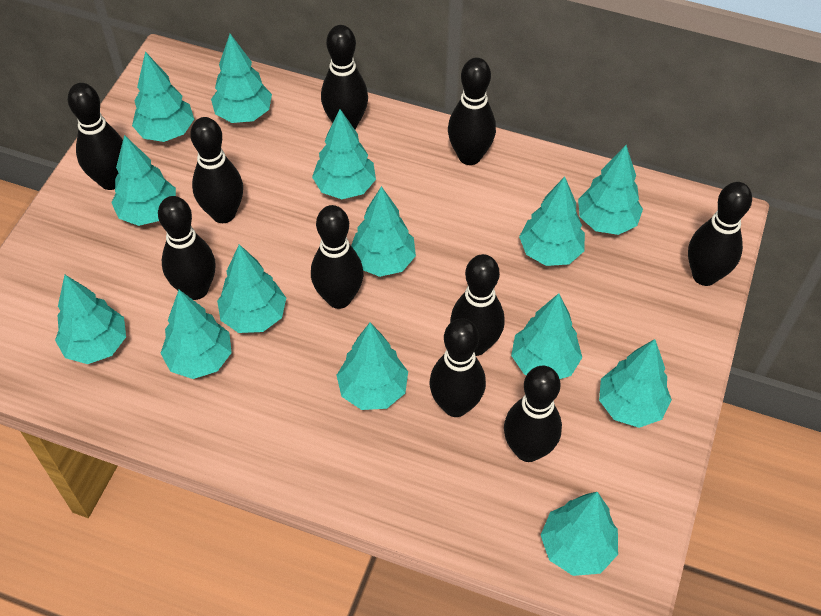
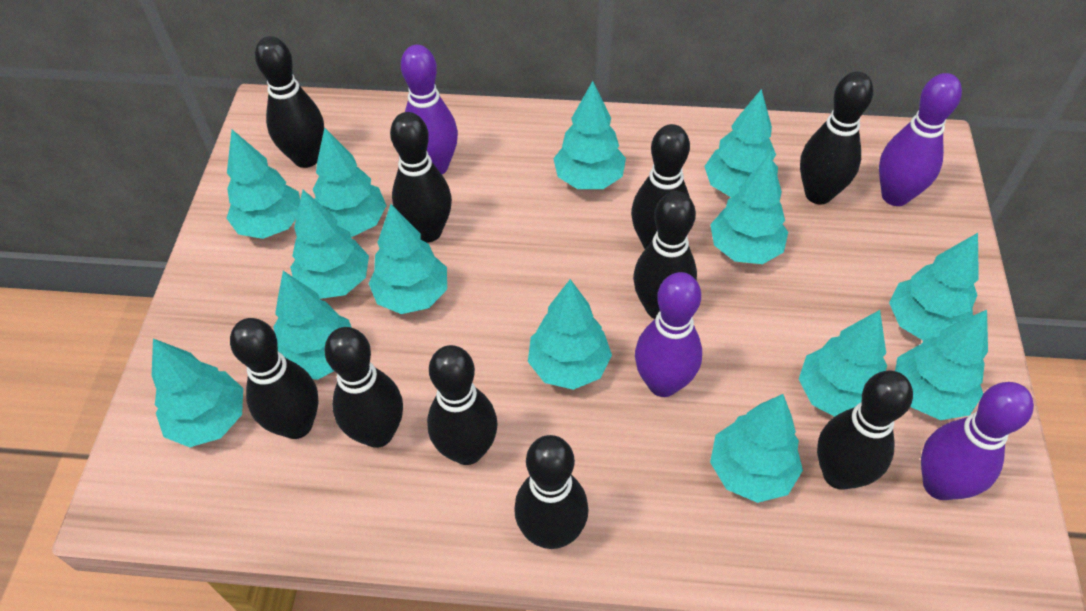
purple bowling pin: 0 -> 4

